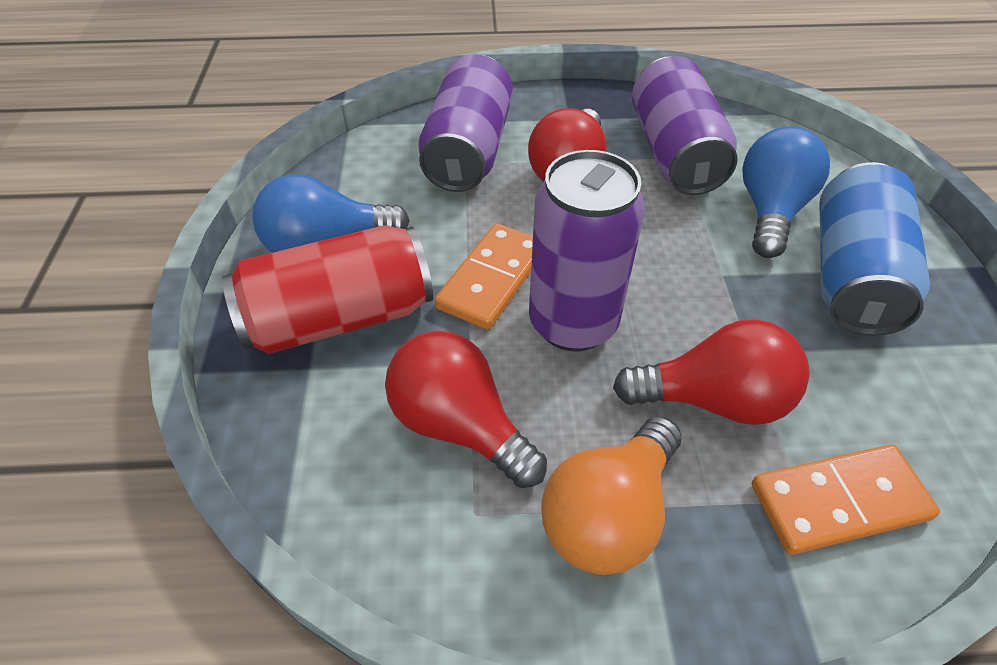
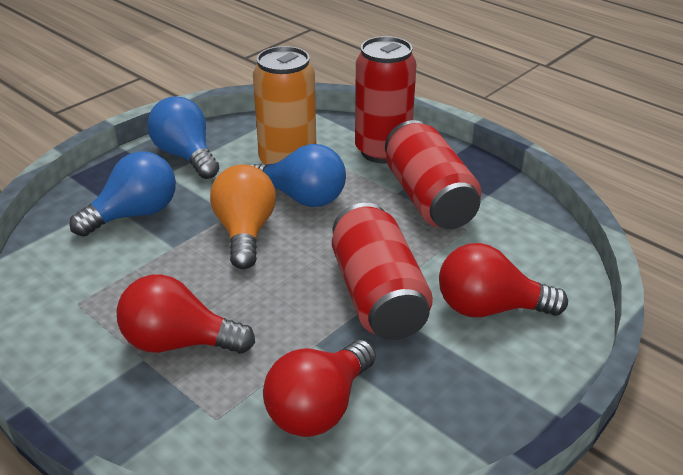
blue can: 1 -> 0
blue light bulb: 2 -> 3
orange can: 0 -> 1
orange domino: 2 -> 0
purple can: 3 -> 0
red can: 1 -> 3

